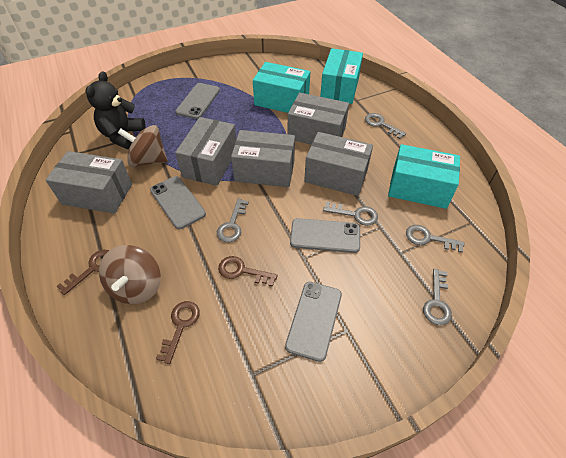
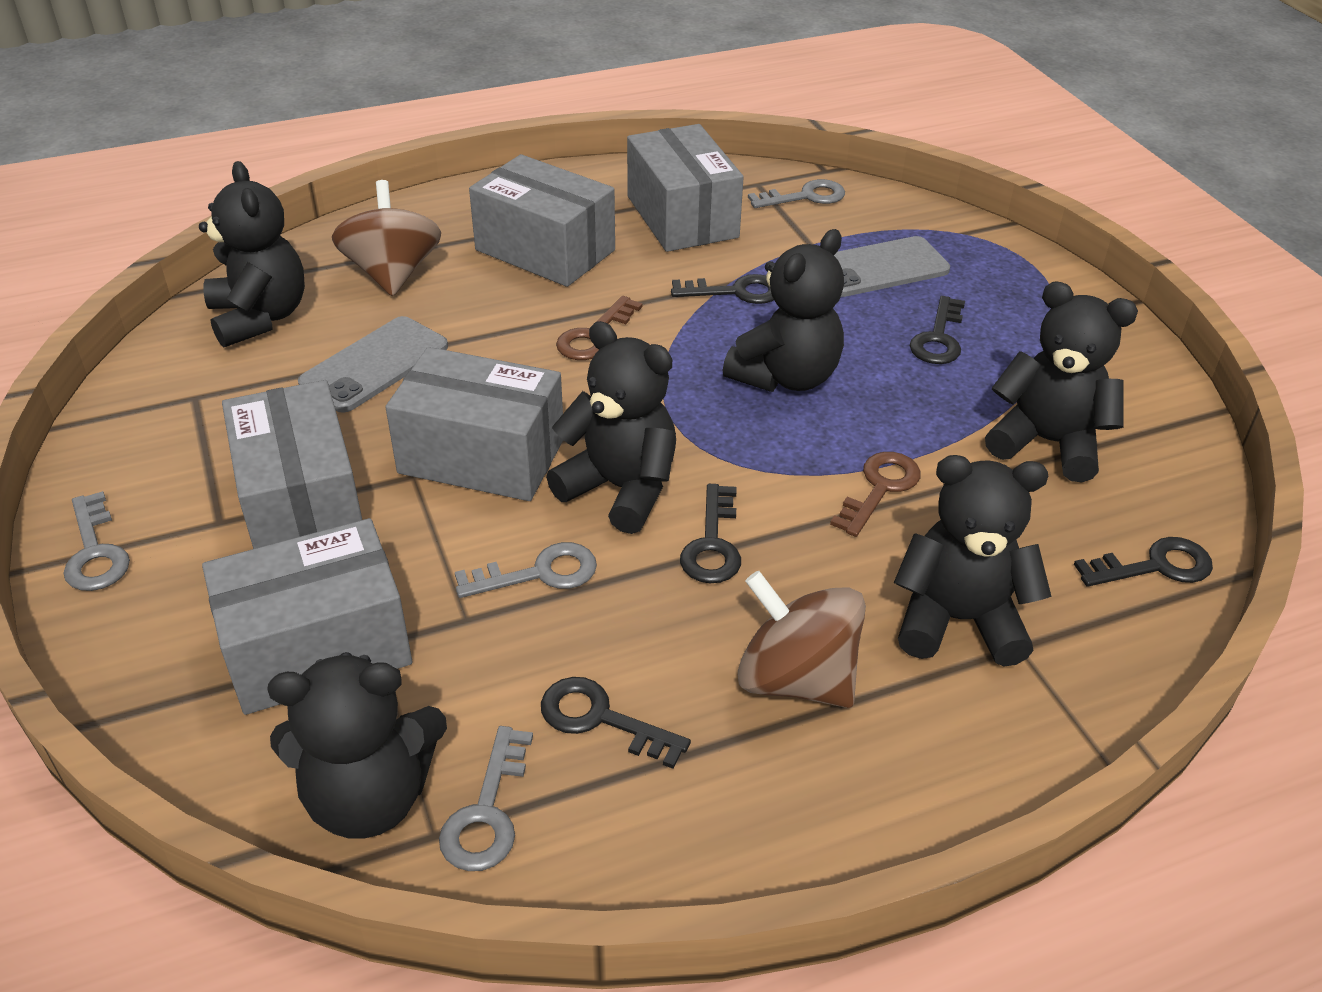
black key: 0 -> 5
black teddy bear: 1 -> 6
brown key: 3 -> 2
grey key: 5 -> 4
grey phone: 4 -> 2
turquoise box: 3 -> 0

